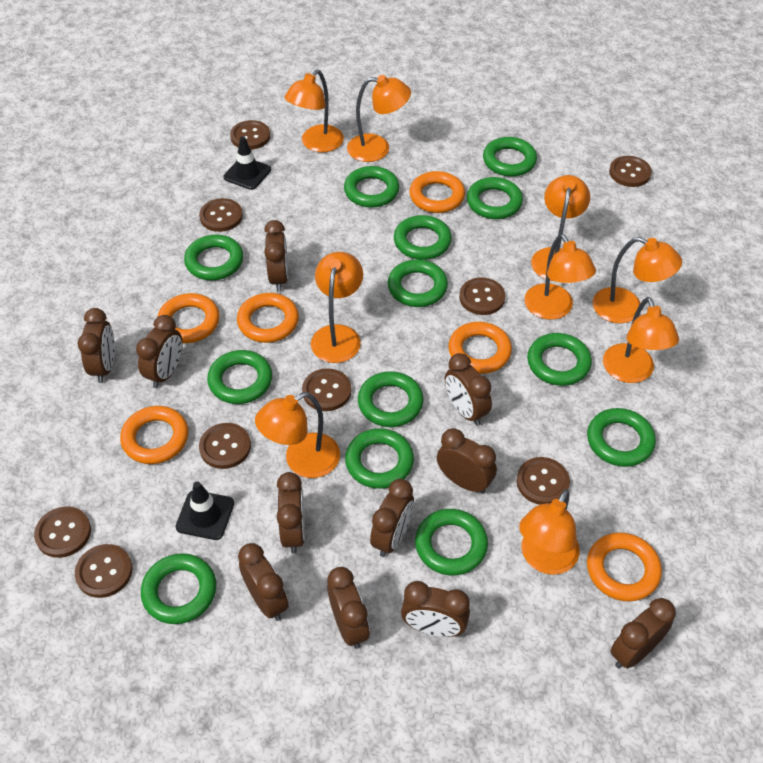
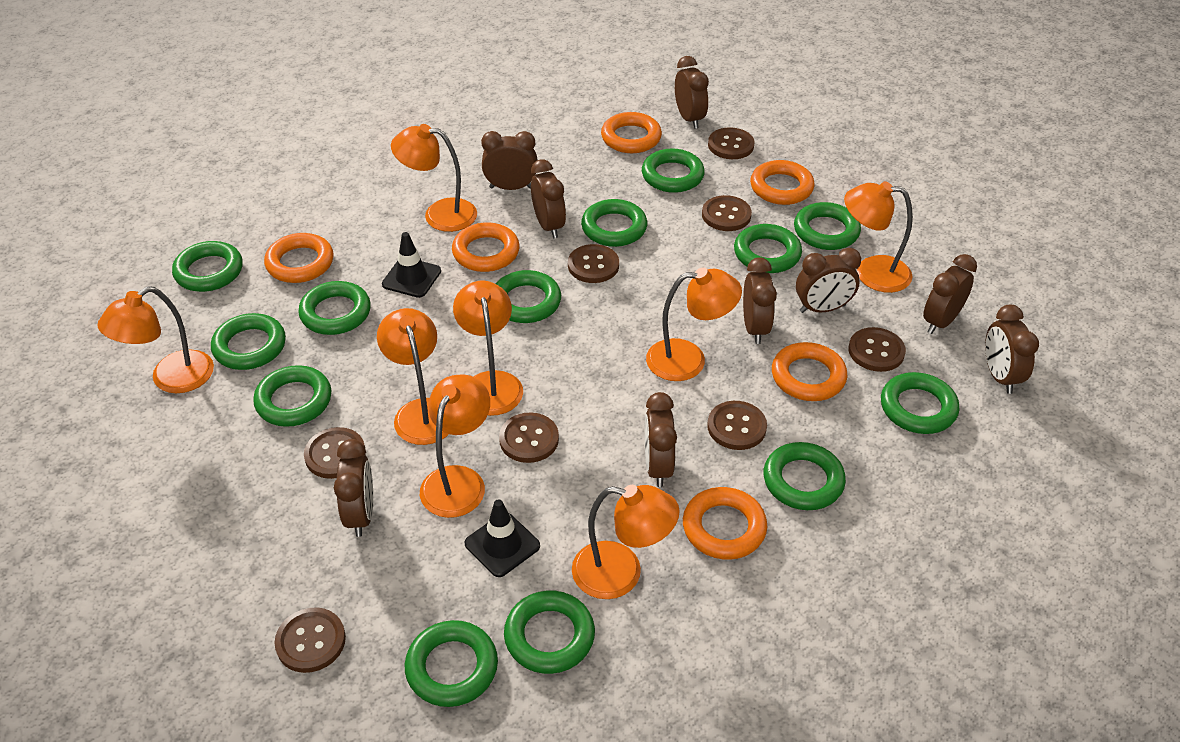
brown button: 9 -> 8
brown clock: 11 -> 9
orange lamp: 9 -> 8

